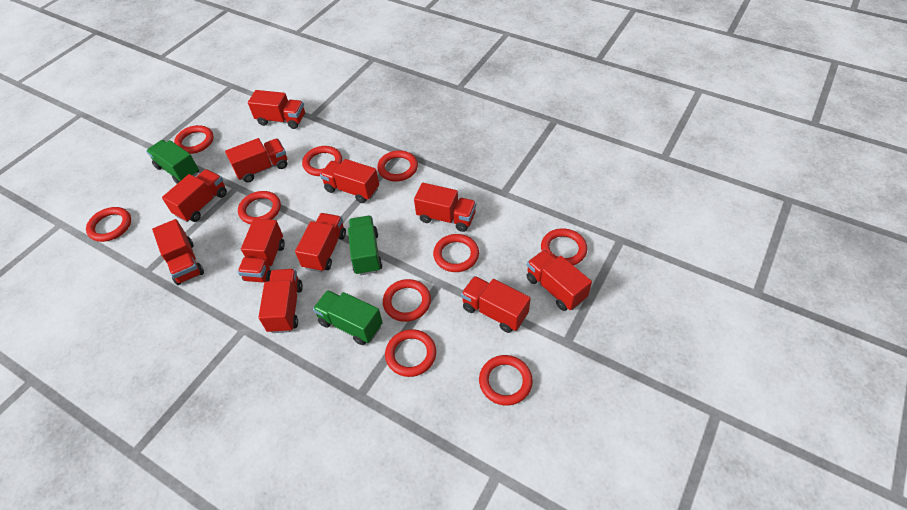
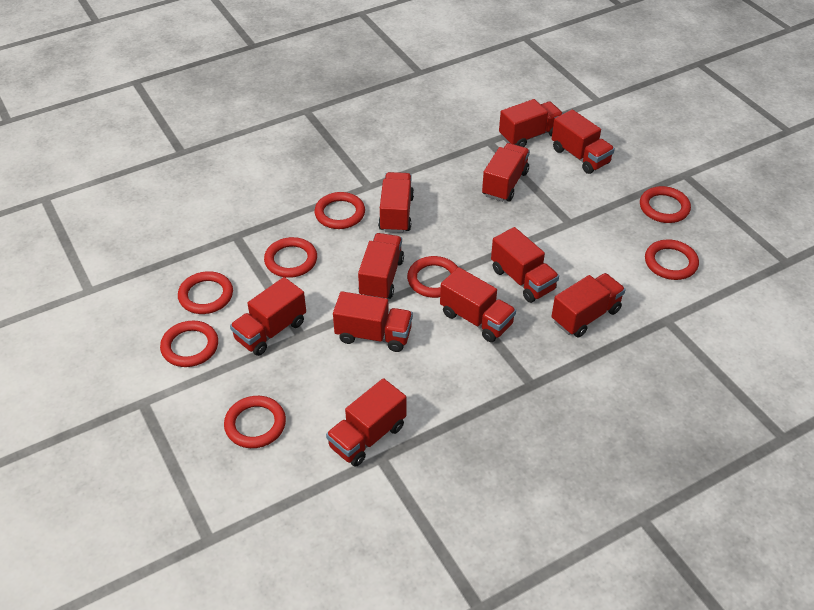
green truck: 3 -> 0
red ring: 10 -> 8

